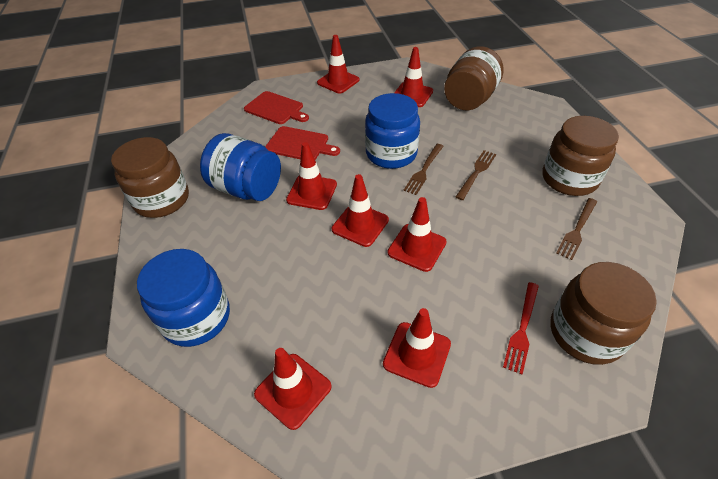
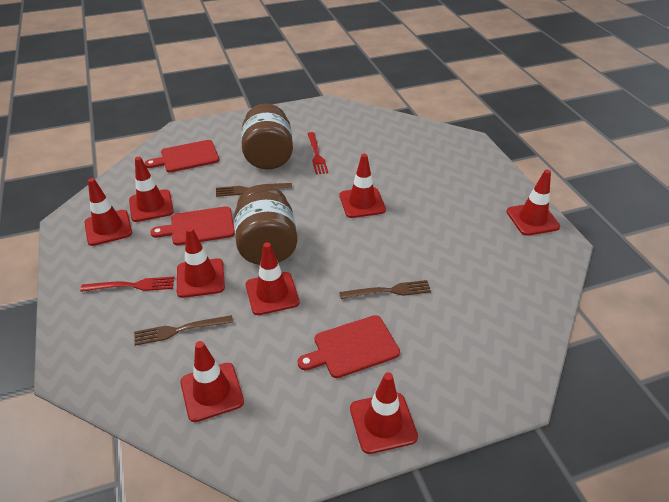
blue jar: 3 -> 0
brown jar: 4 -> 2
red cutting board: 2 -> 3
red fork: 1 -> 2
red traffic cone: 7 -> 8

